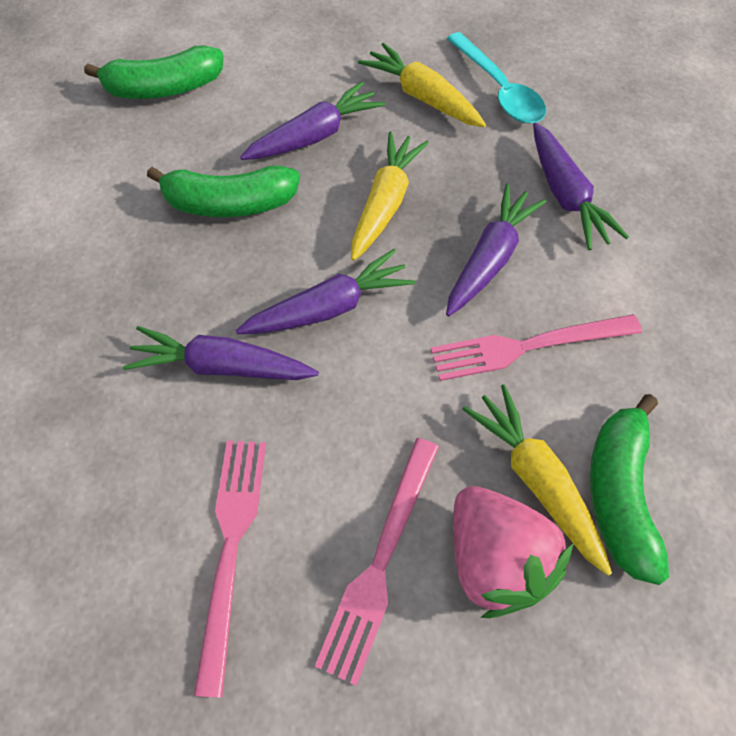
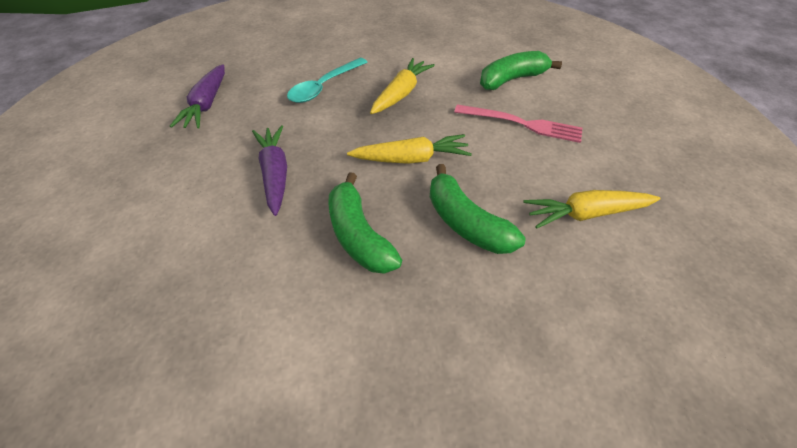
pink fork: 3 -> 1
pink strawberry: 1 -> 0
purple carrot: 5 -> 2

